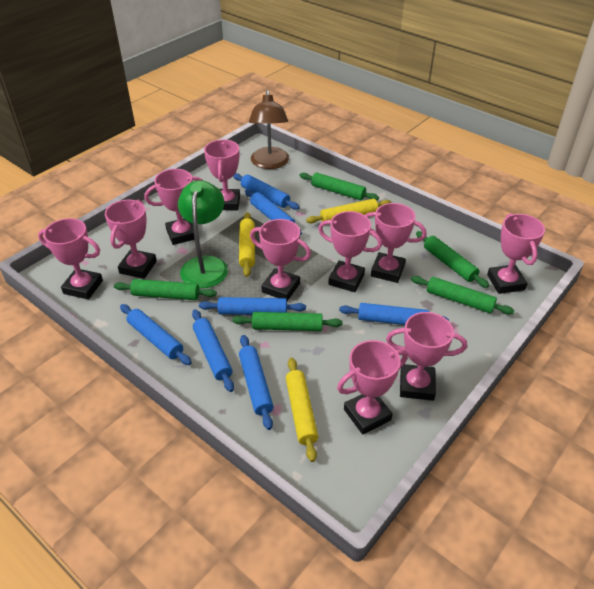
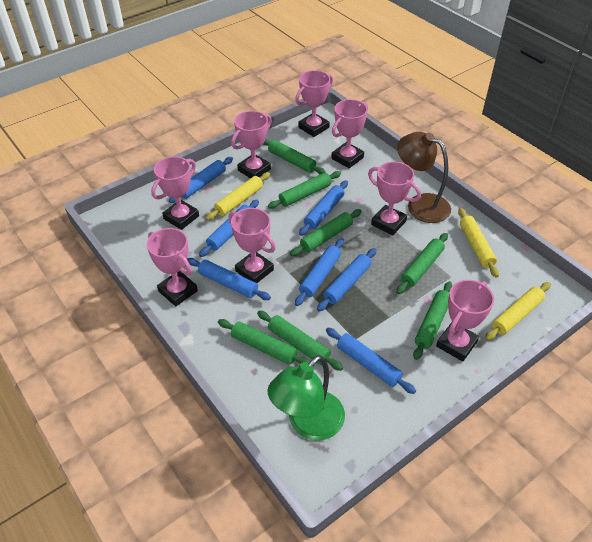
green rolling pin: 5 -> 7
pink trophy: 10 -> 8

